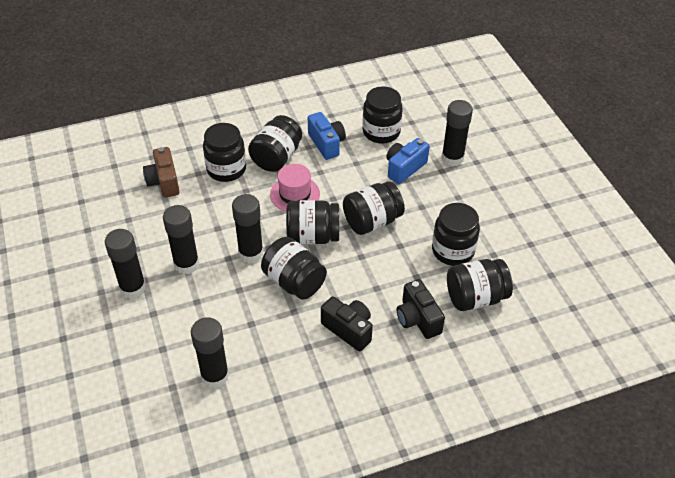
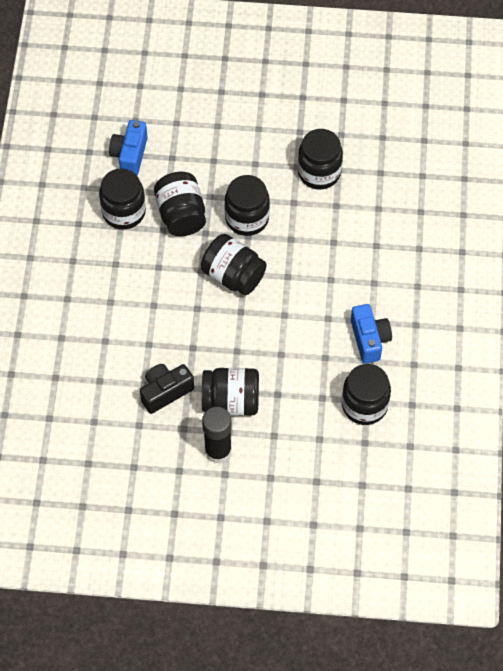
black camera: 2 -> 1
black glue stick: 5 -> 1
black jar: 8 -> 7
brown camera: 1 -> 0
pink hat: 1 -> 0

